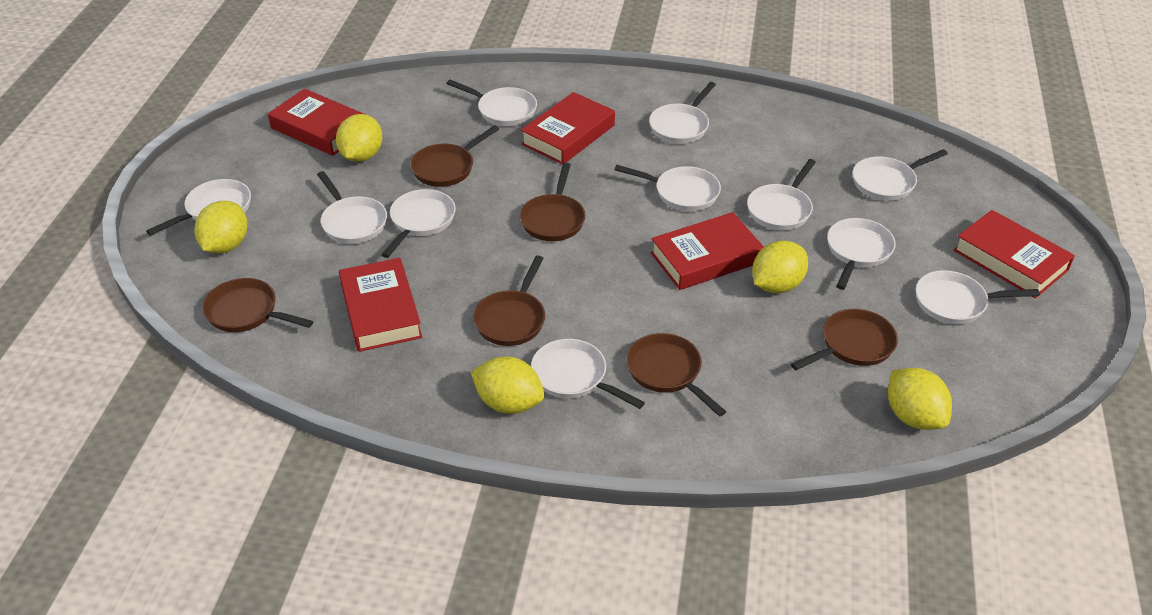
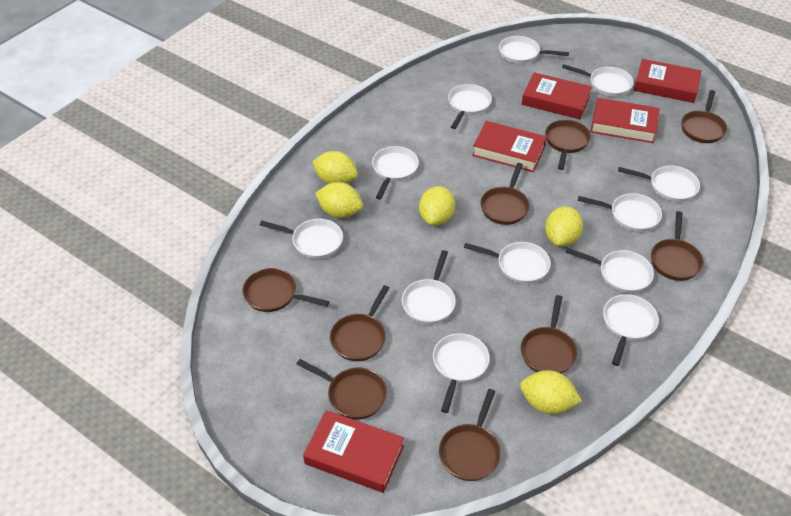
brown pan: 6 -> 9
white pan: 11 -> 12

